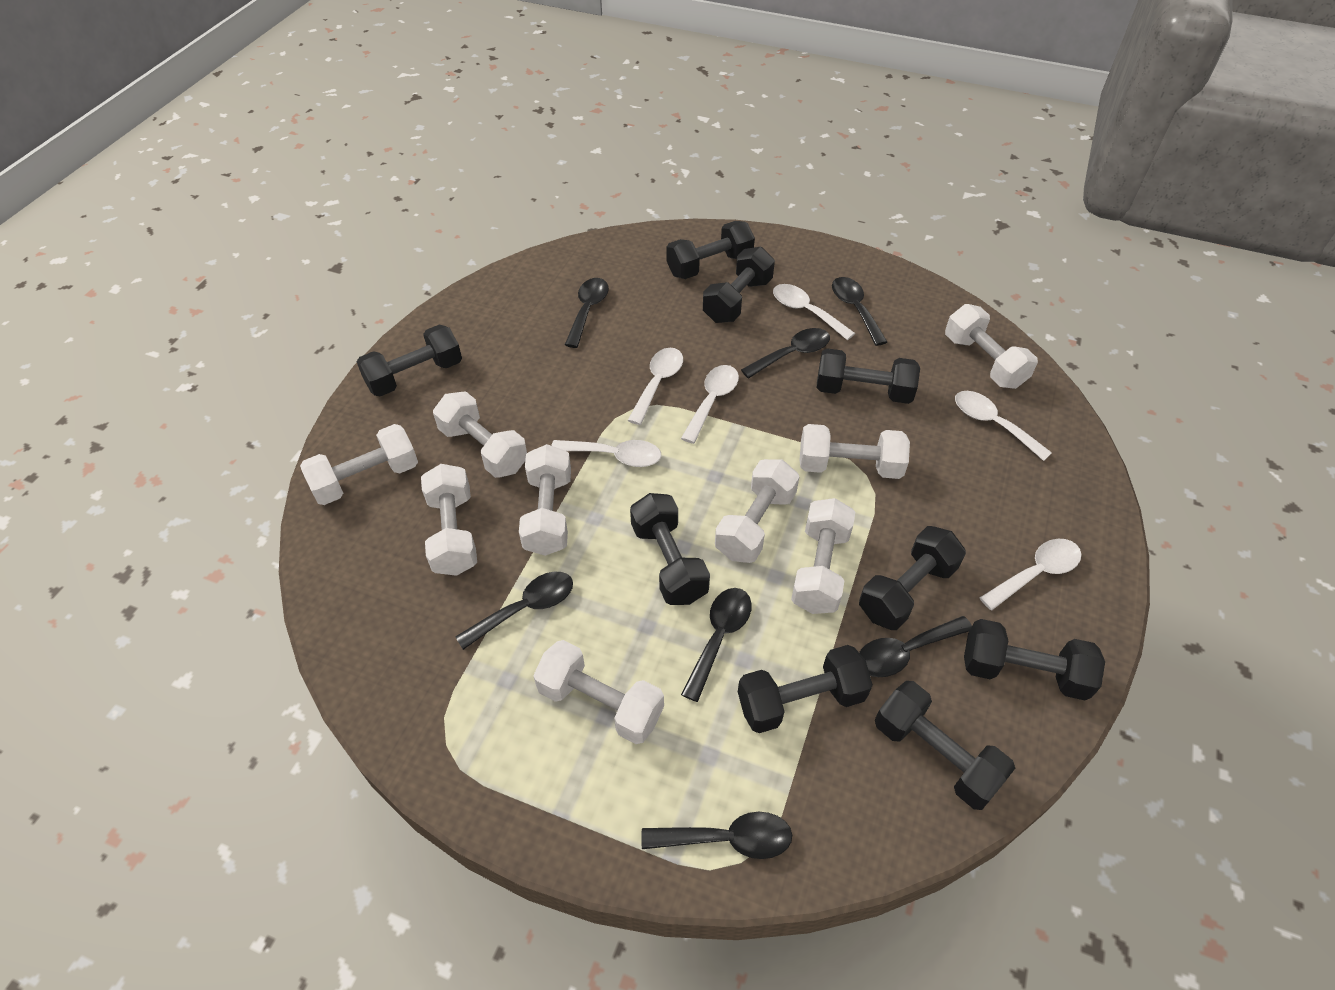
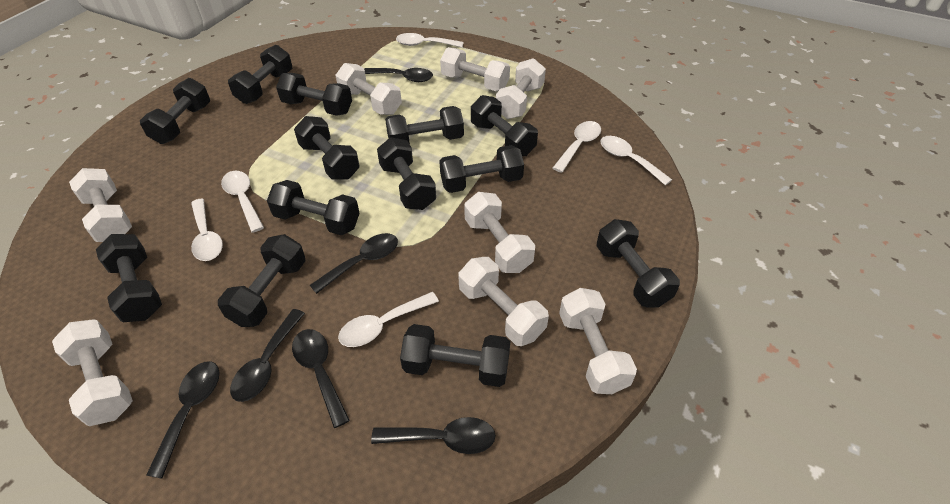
black dumbbell: 9 -> 13
black spoon: 7 -> 6
white dumbbell: 9 -> 8

